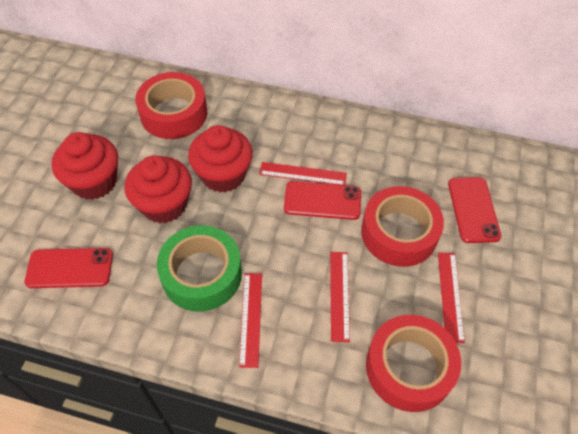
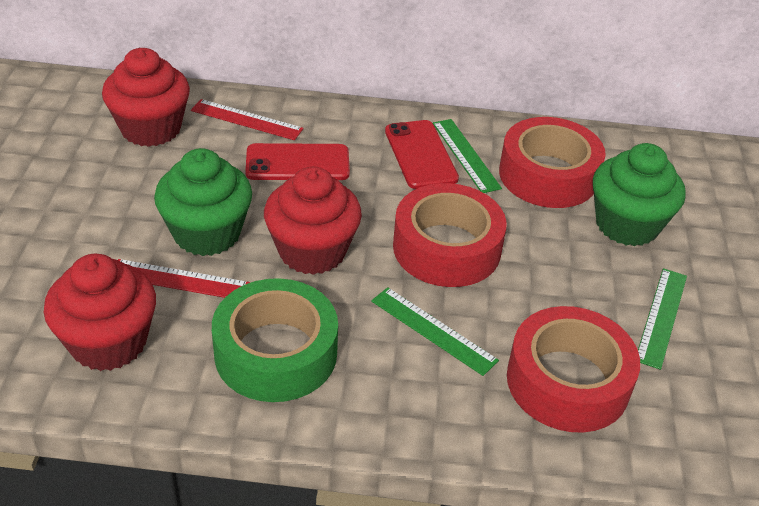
green cupcake: 0 -> 2
green ruler: 0 -> 3
red phone: 3 -> 2
red ruler: 4 -> 2

